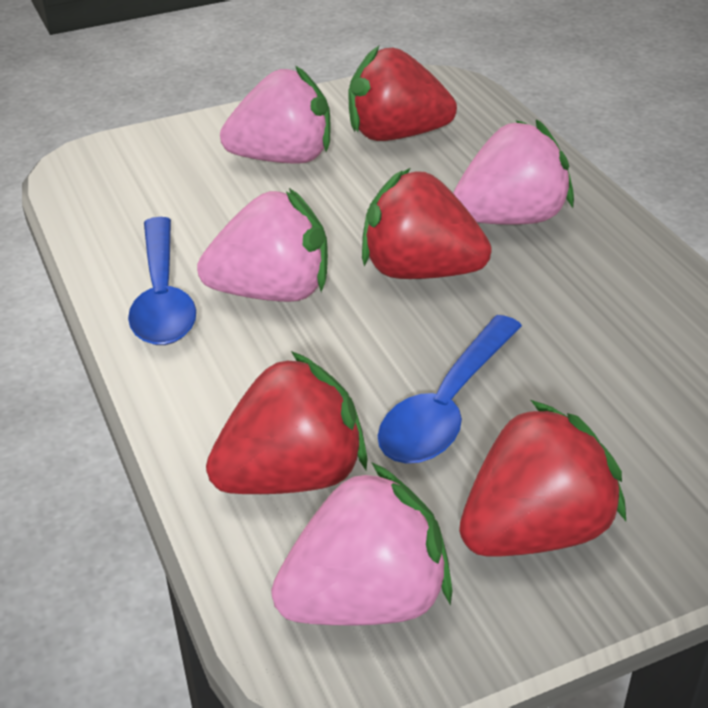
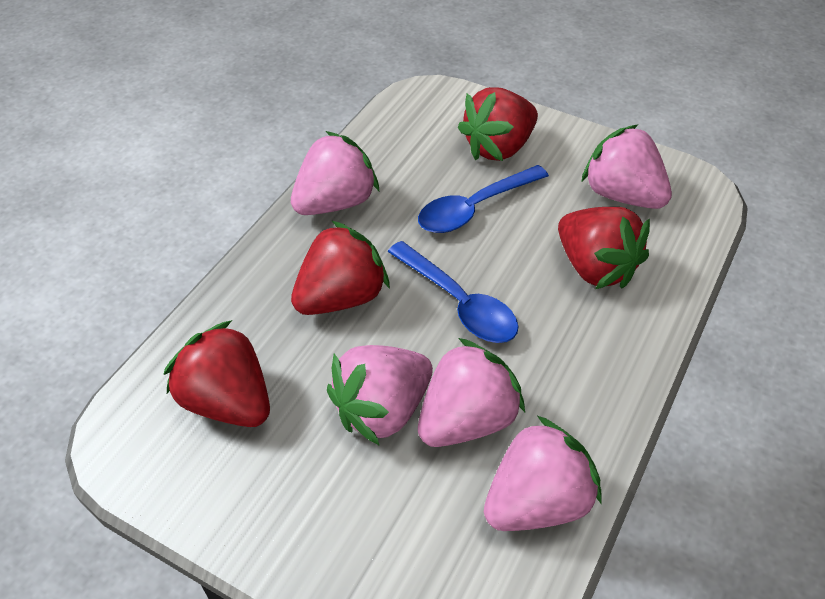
pink strawberry: 4 -> 5

